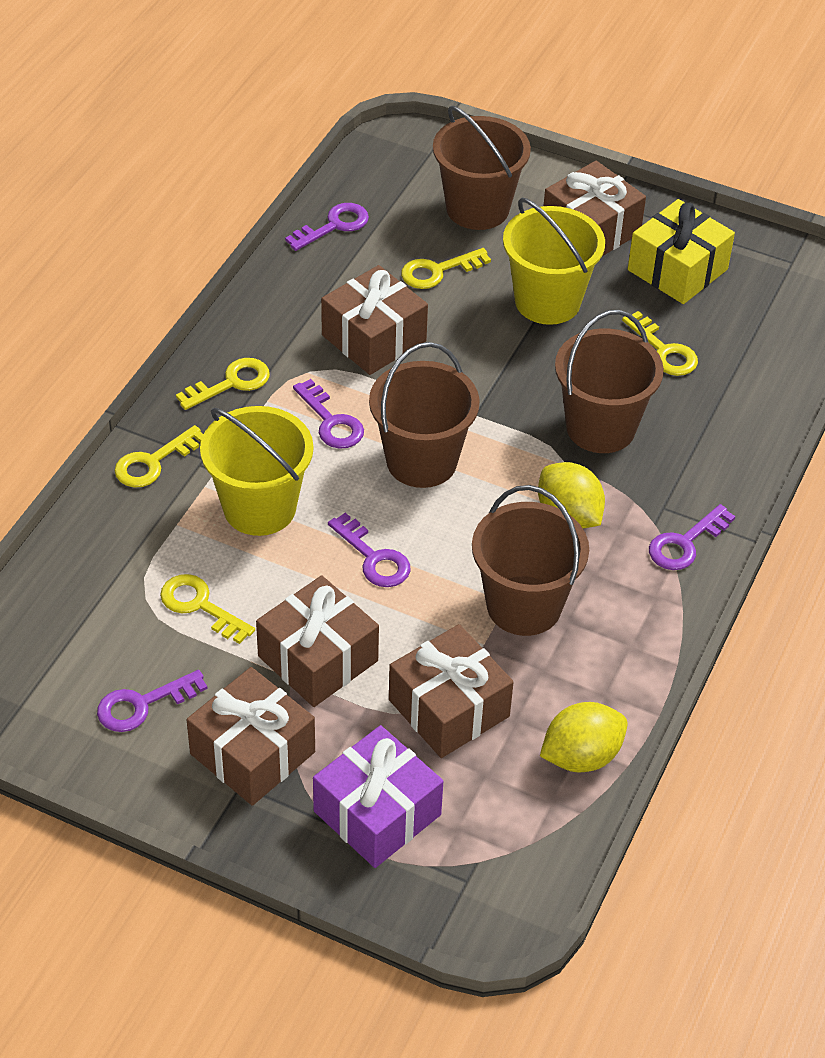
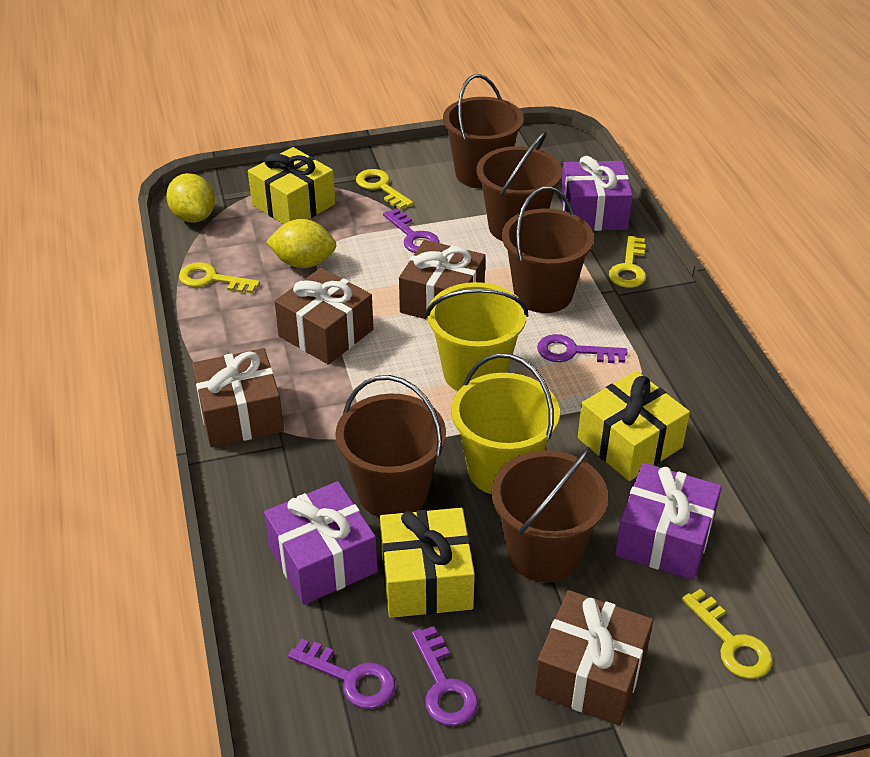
brown bucket: 4 -> 5
brown gift: 5 -> 4
purple gift: 1 -> 3
purple key: 5 -> 4
yellow gift: 1 -> 3
yellow key: 5 -> 4

